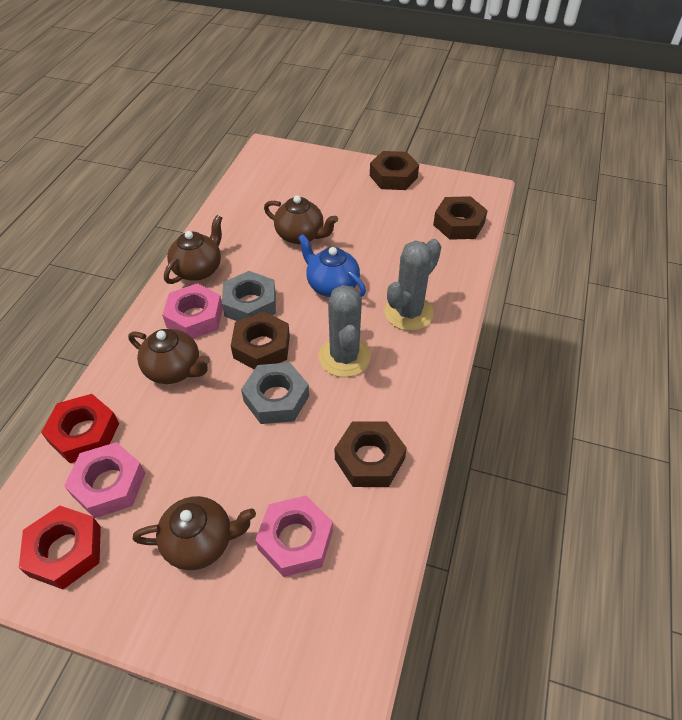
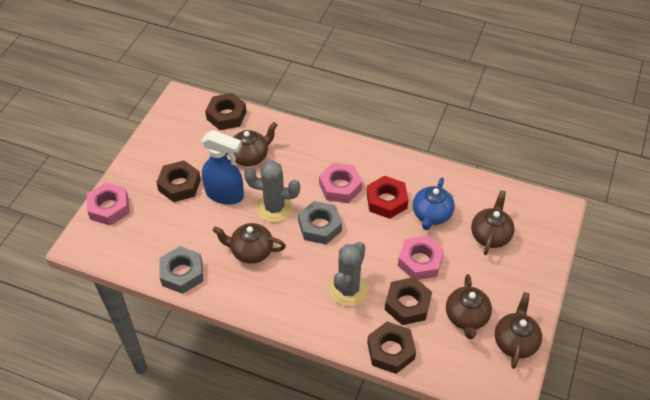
blue spray bottle: 0 -> 1
brown teapot: 4 -> 5
red nut: 2 -> 1

